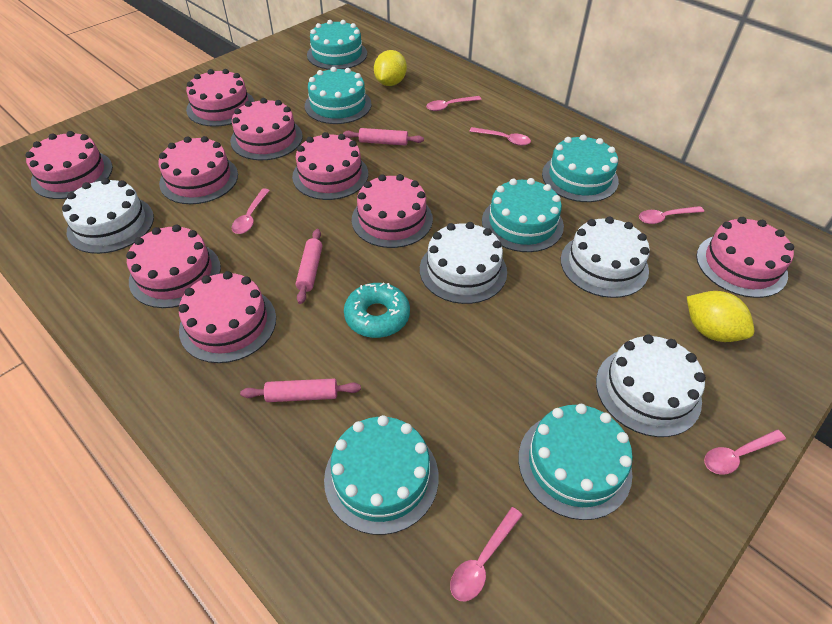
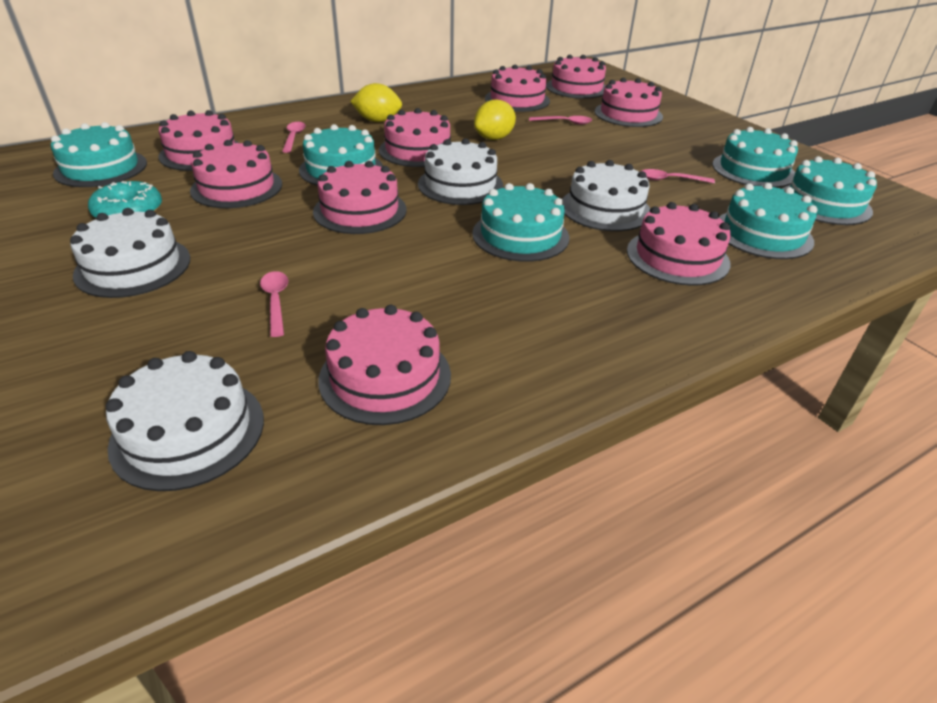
pink rolling pin: 3 -> 0
pink spoon: 6 -> 4

